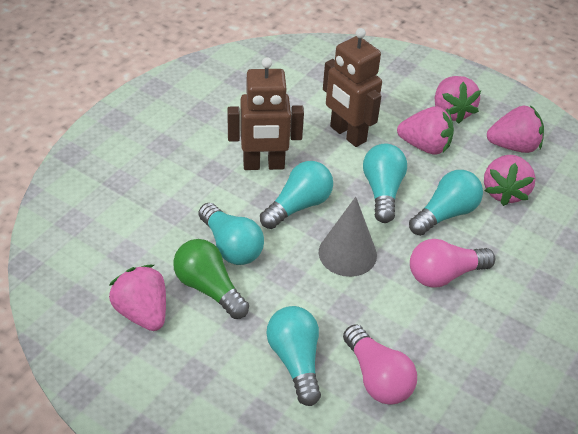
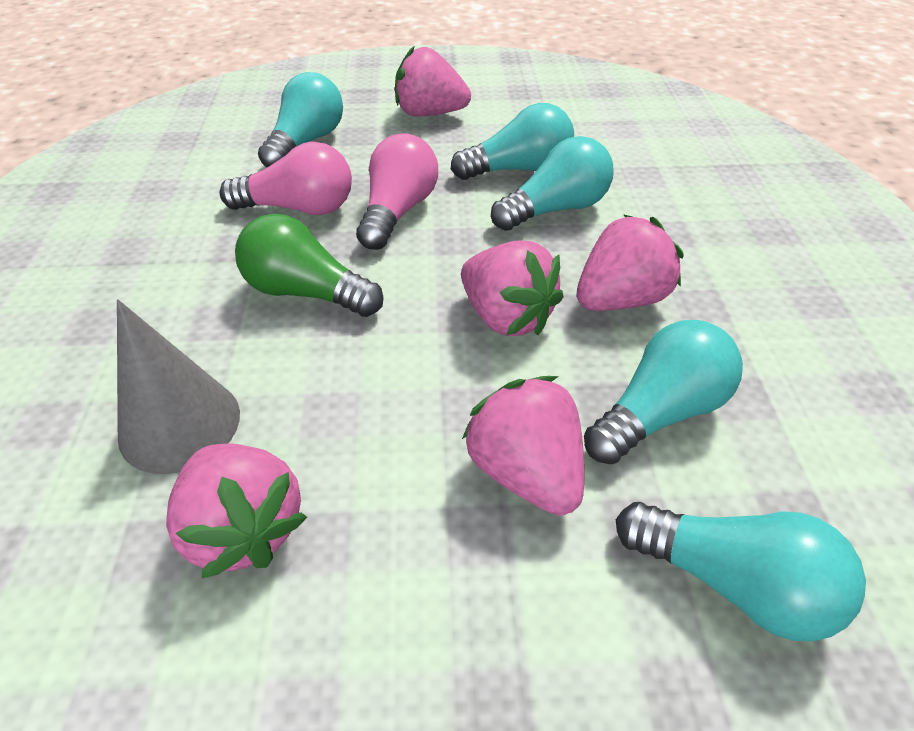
brown robot: 2 -> 0

